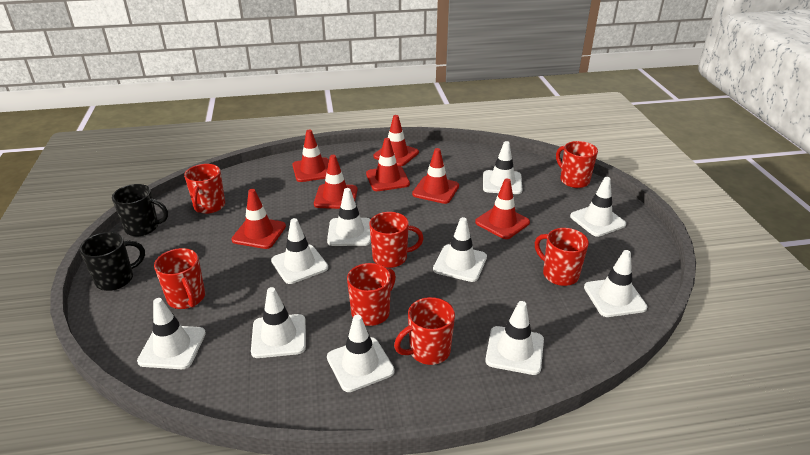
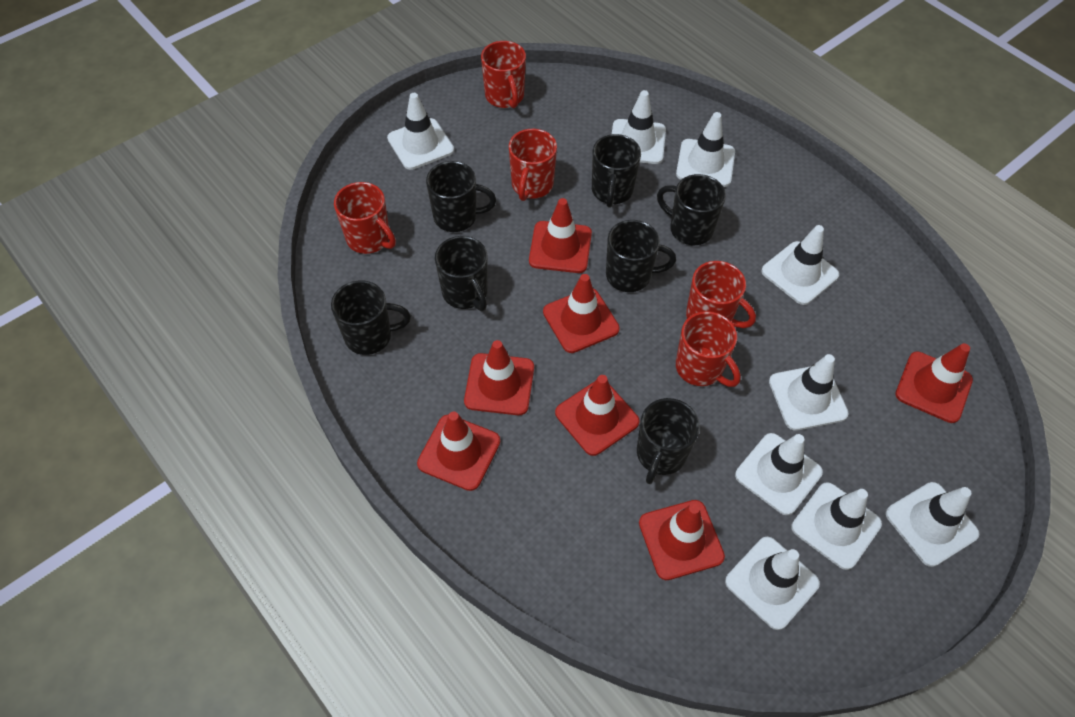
black mug: 2 -> 7
red mug: 7 -> 5
white traffic cone: 10 -> 9

